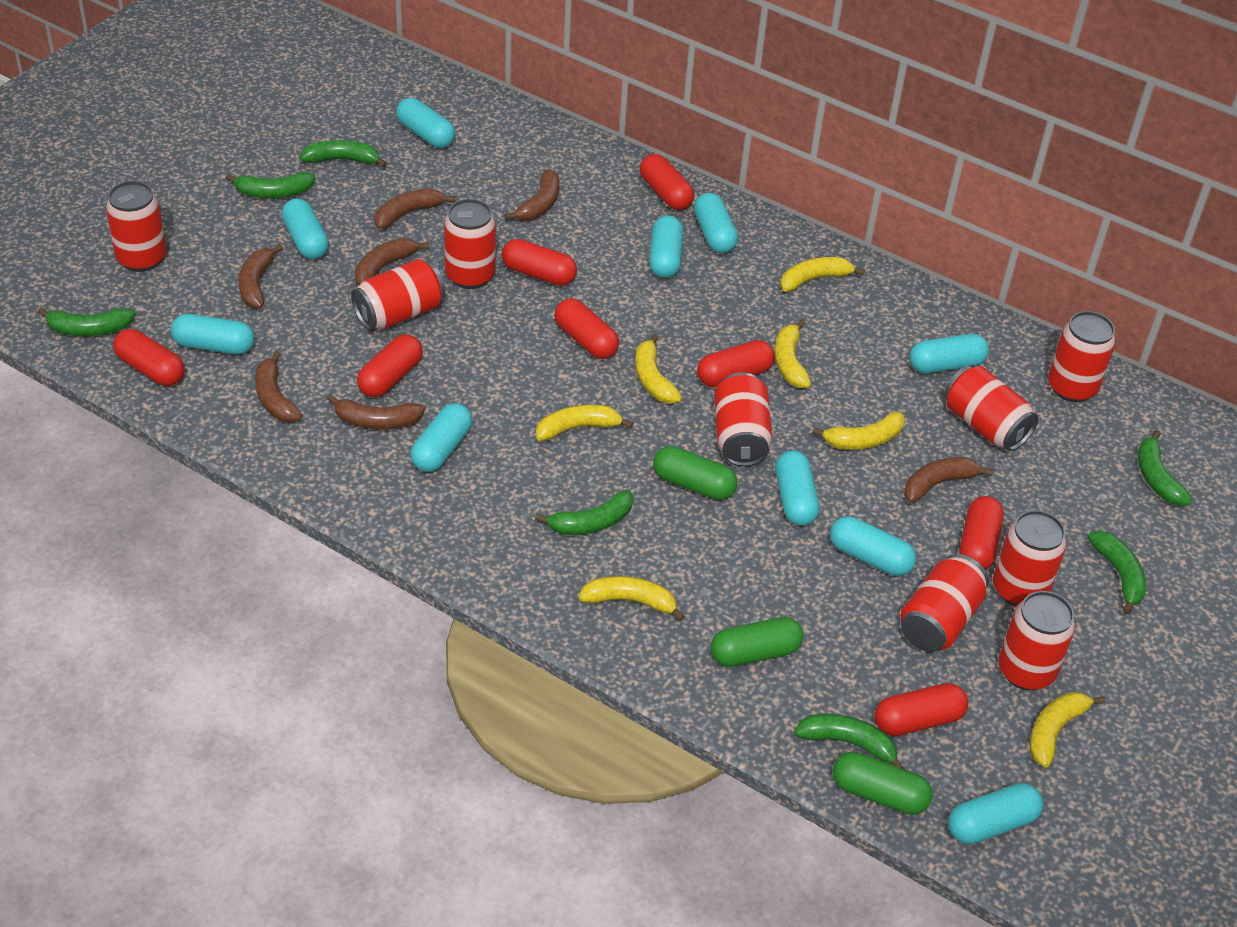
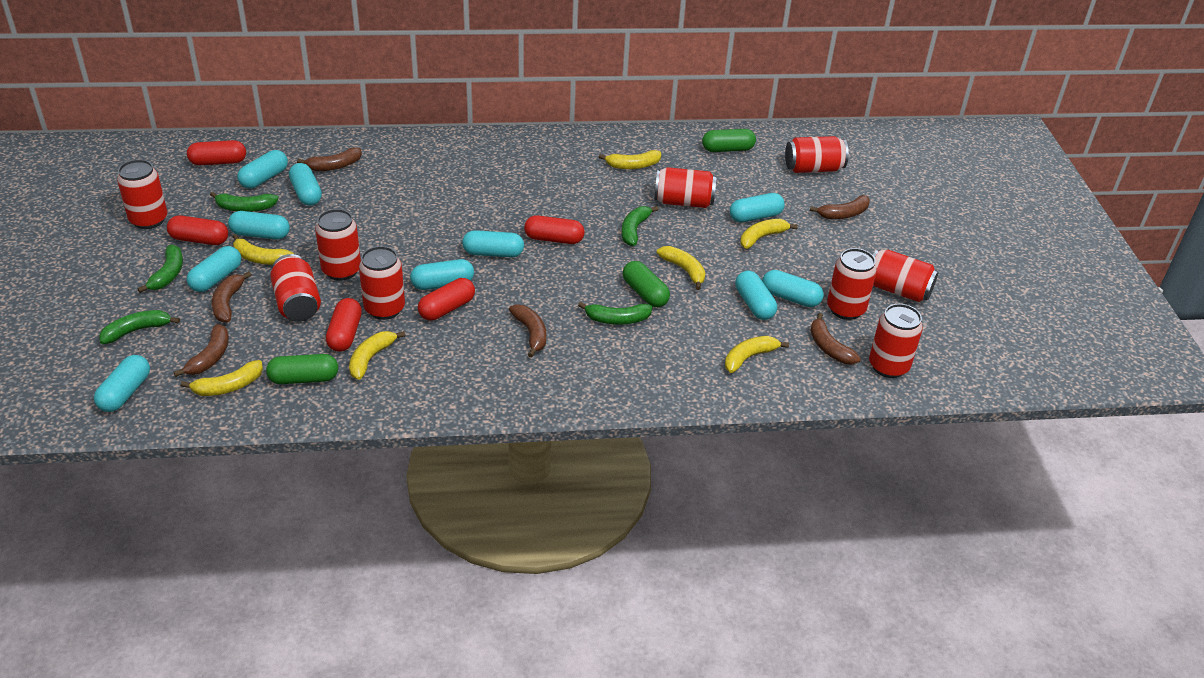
brown banana: 7 -> 6
green banana: 7 -> 5
red capsule: 8 -> 5

